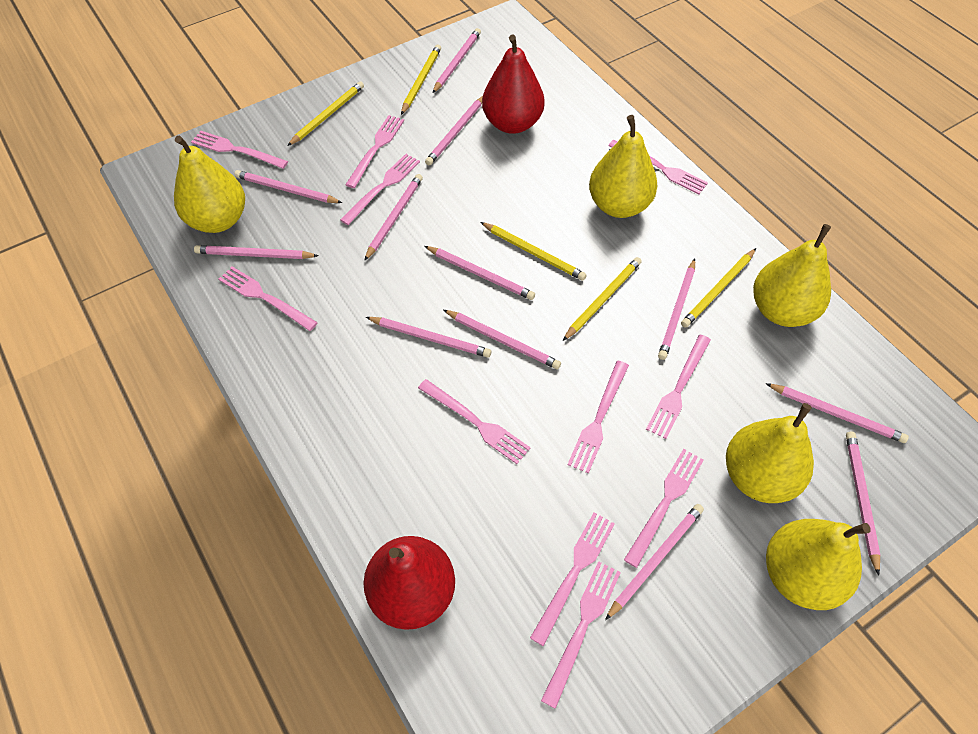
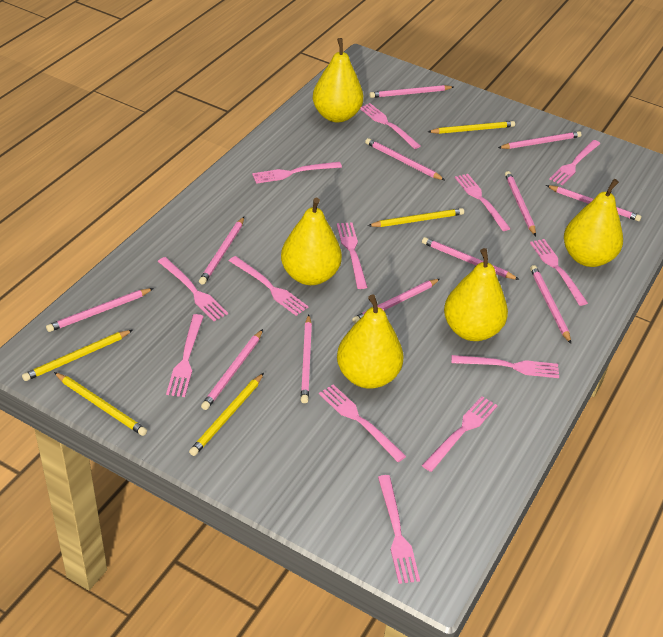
pink fork: 11 -> 13
red pear: 2 -> 0

